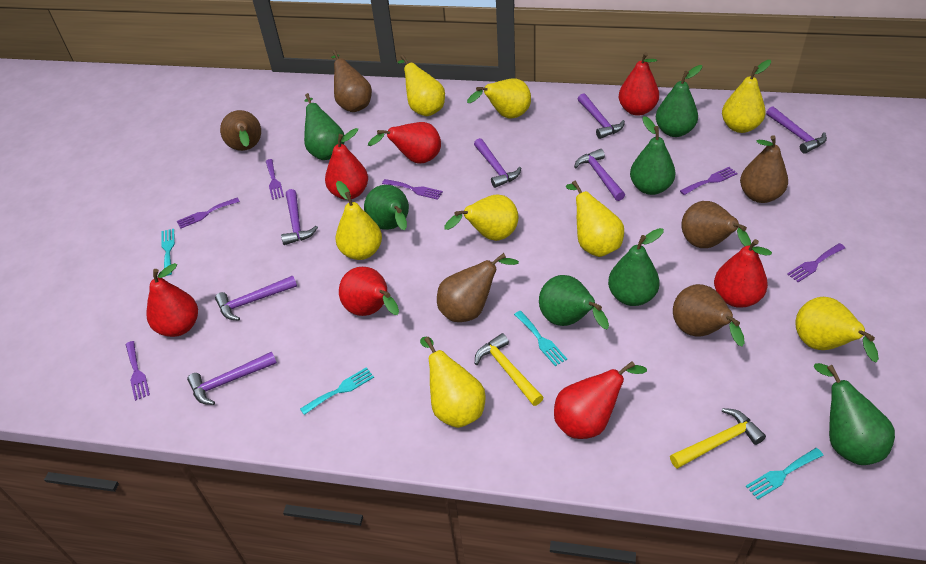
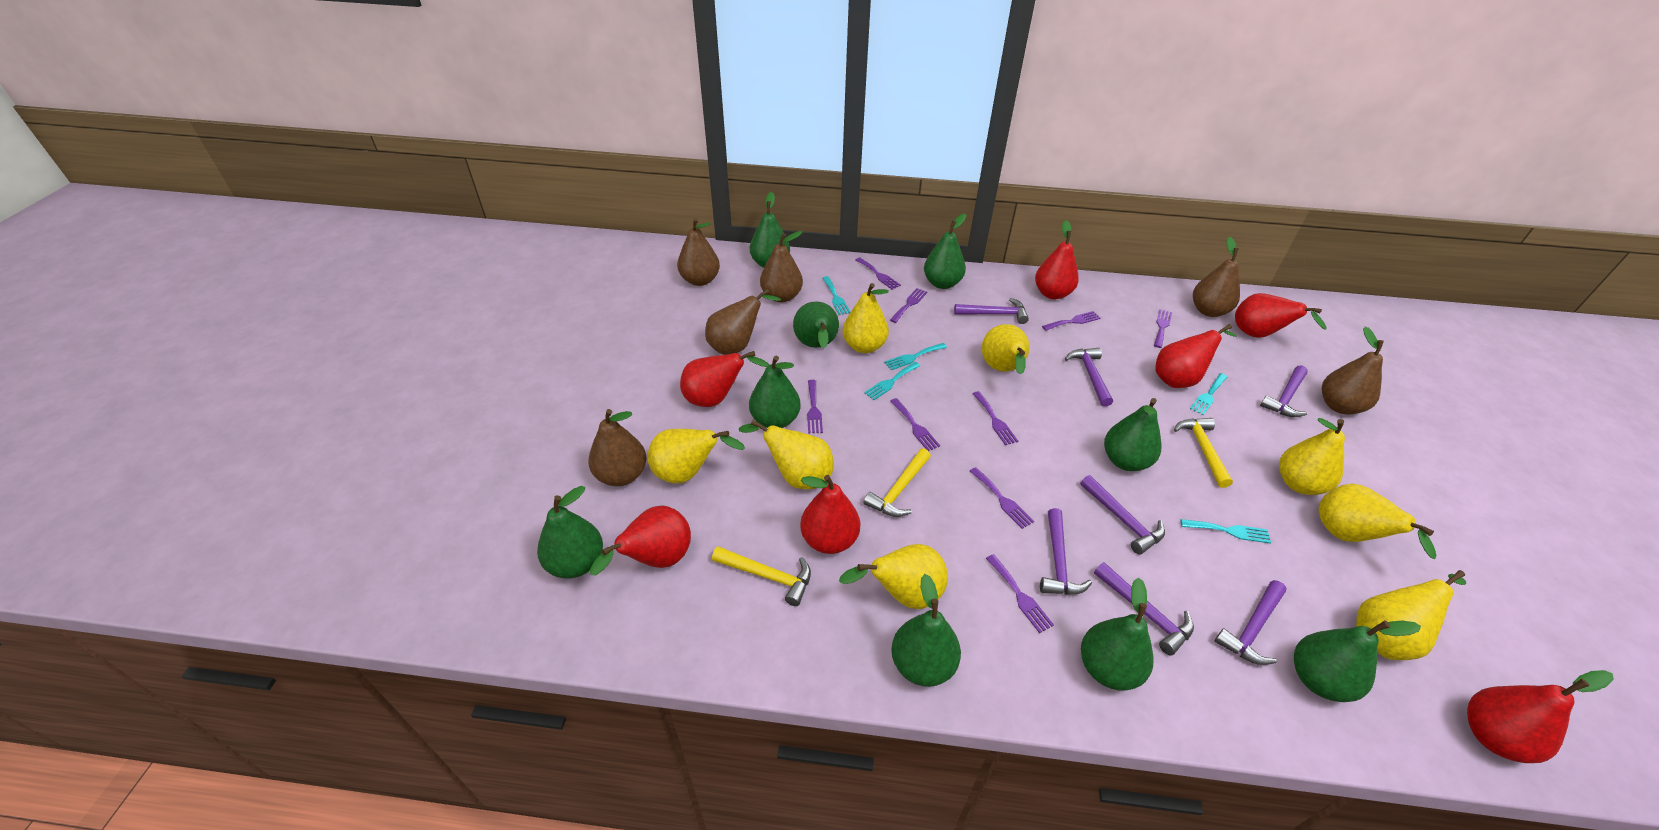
green pear: 7 -> 9
purple fork: 6 -> 9
turquoise fork: 4 -> 5
yellow hammer: 2 -> 3

